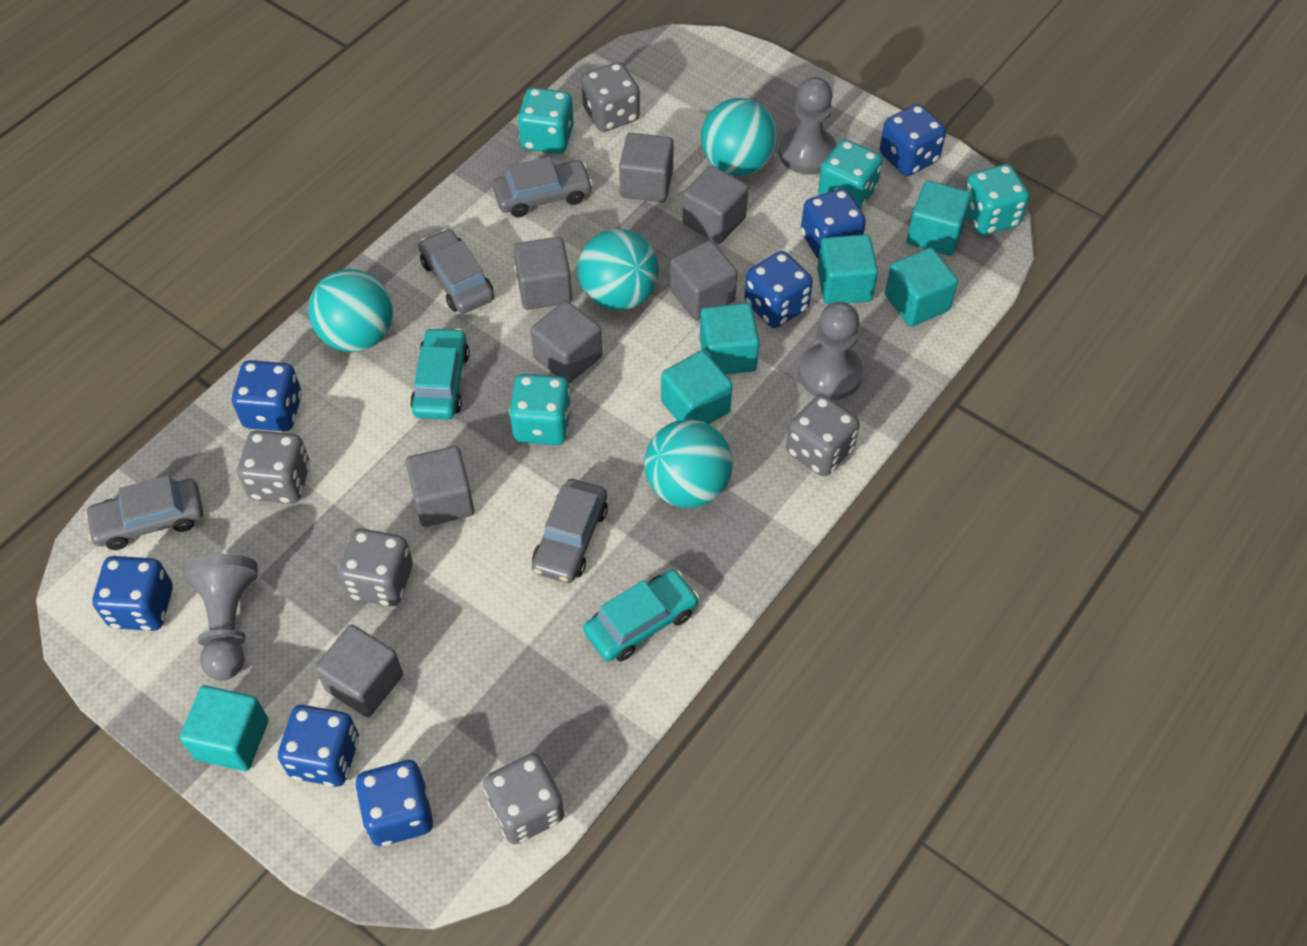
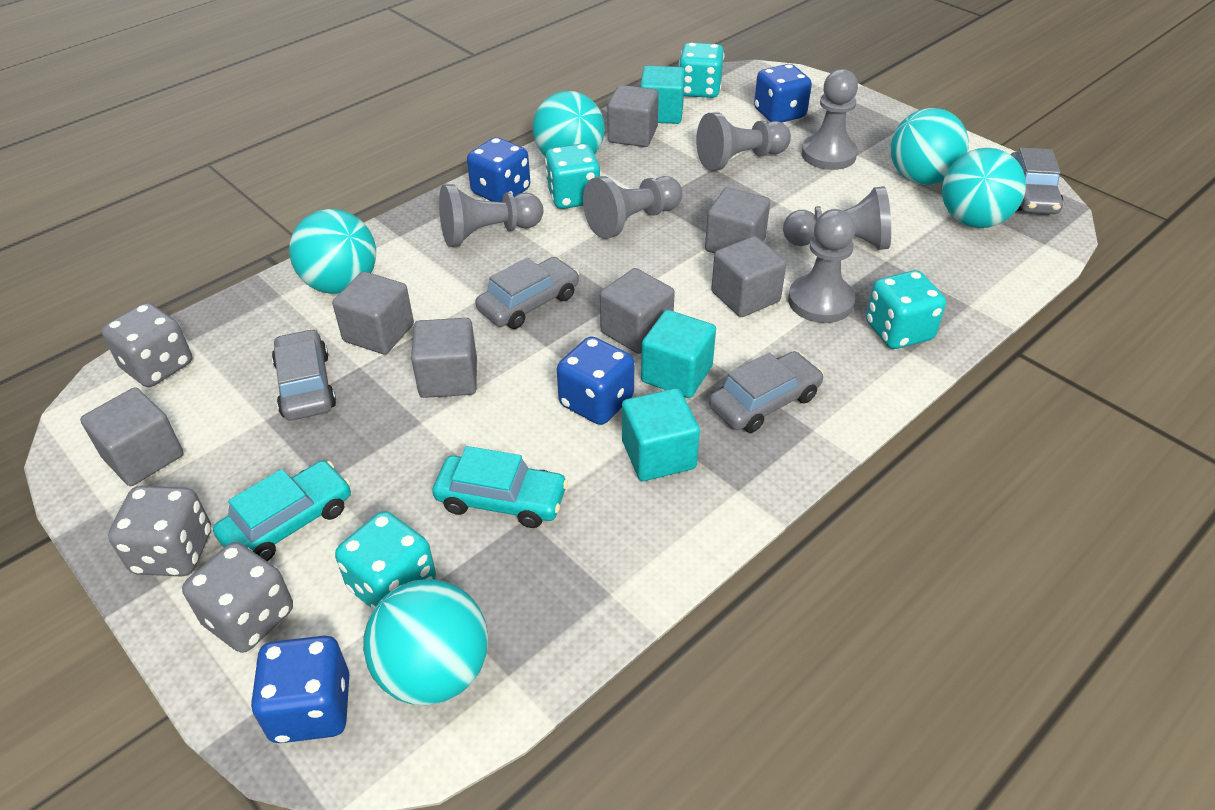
blue dice: 7 -> 4
grey dice: 5 -> 3
grey pawn: 3 -> 6
turquoise ball: 4 -> 5
turquoise cube: 6 -> 3

